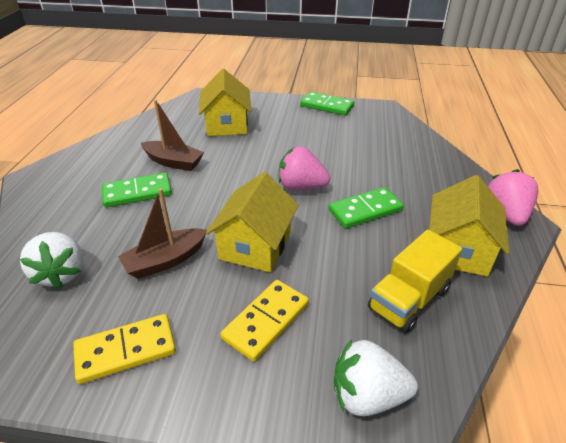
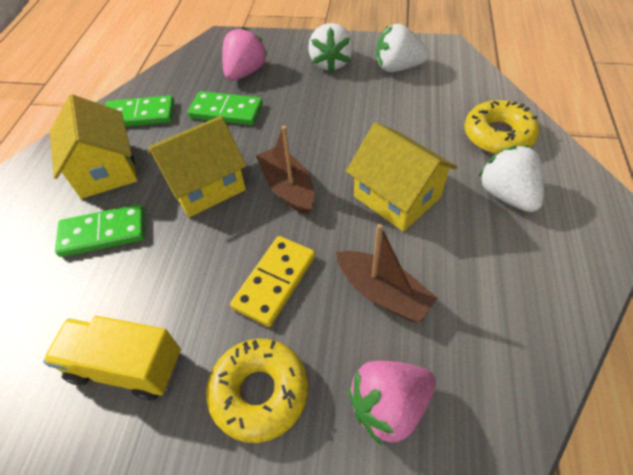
white strawberry: 2 -> 3
yellow domino: 2 -> 1
yellow donut: 0 -> 2

